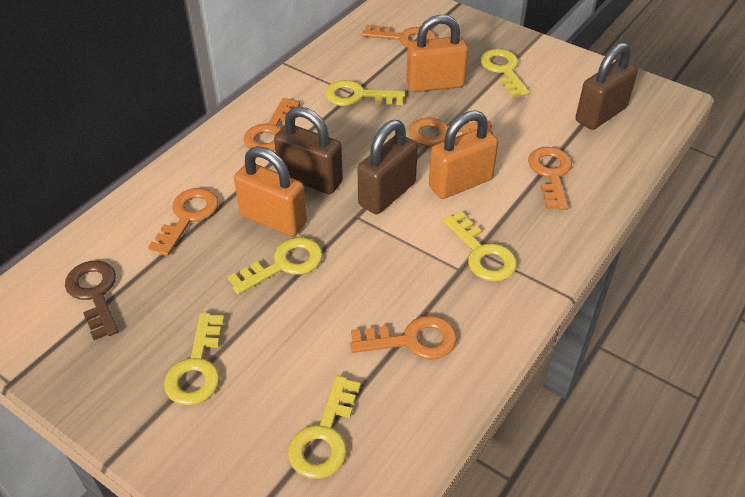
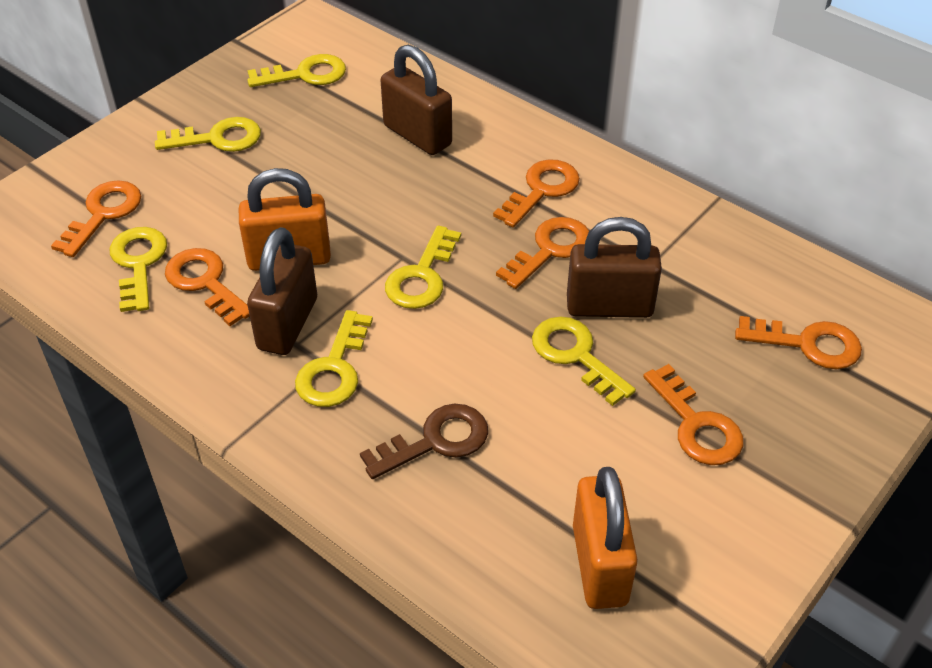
orange padlock: 3 -> 2

